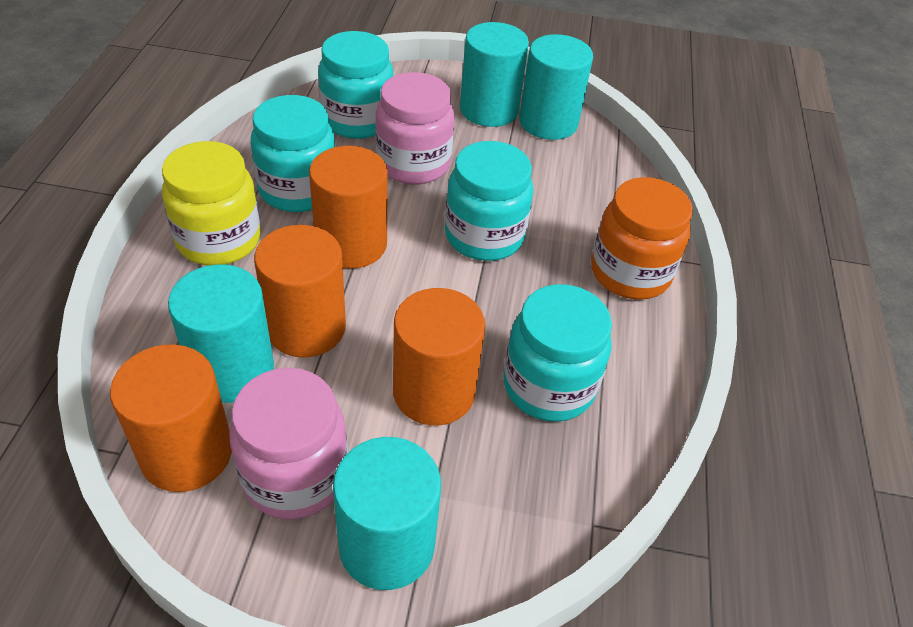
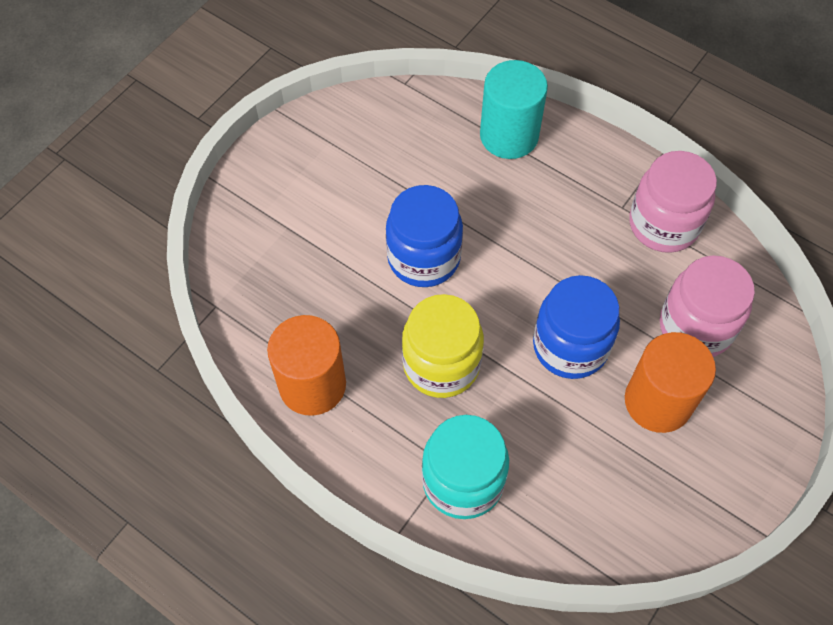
blue jar: 0 -> 2
orange cylinder: 4 -> 2
orange jar: 1 -> 0
turquoise cylinder: 4 -> 1
turquoise jar: 4 -> 1

